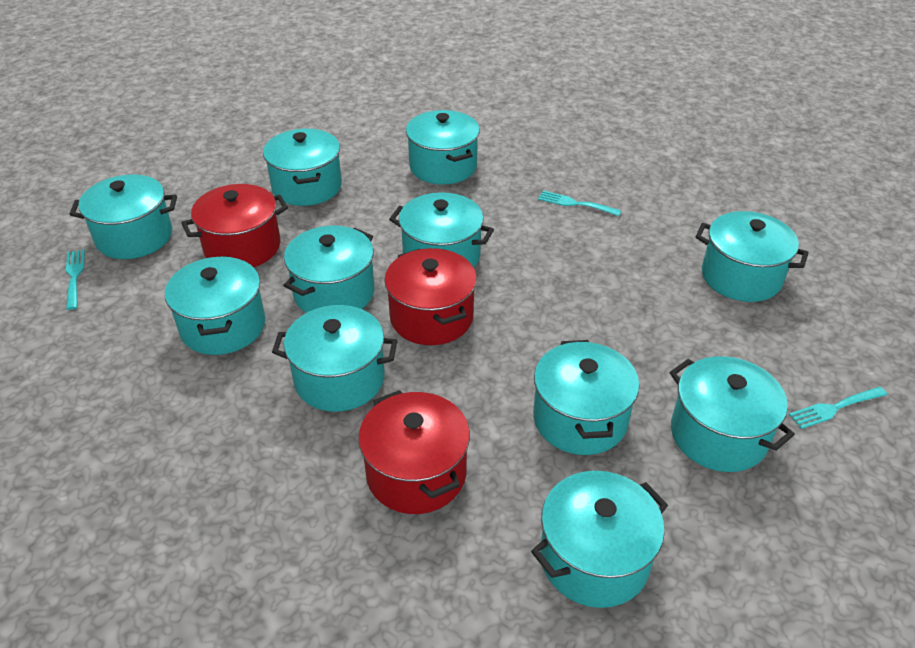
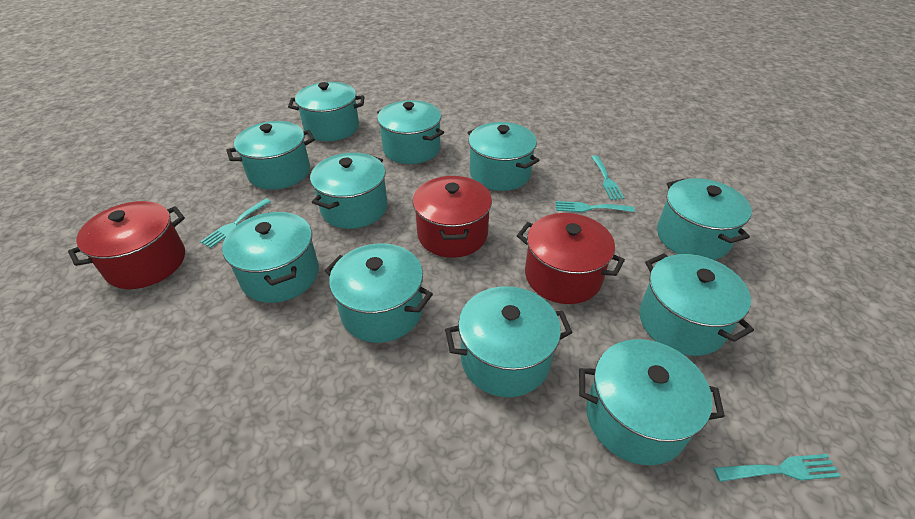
turquoise fork: 3 -> 4

